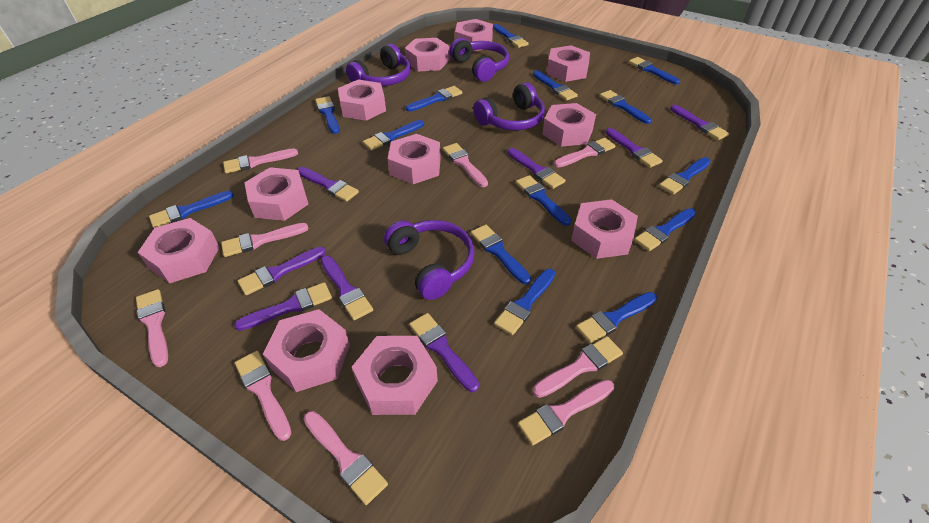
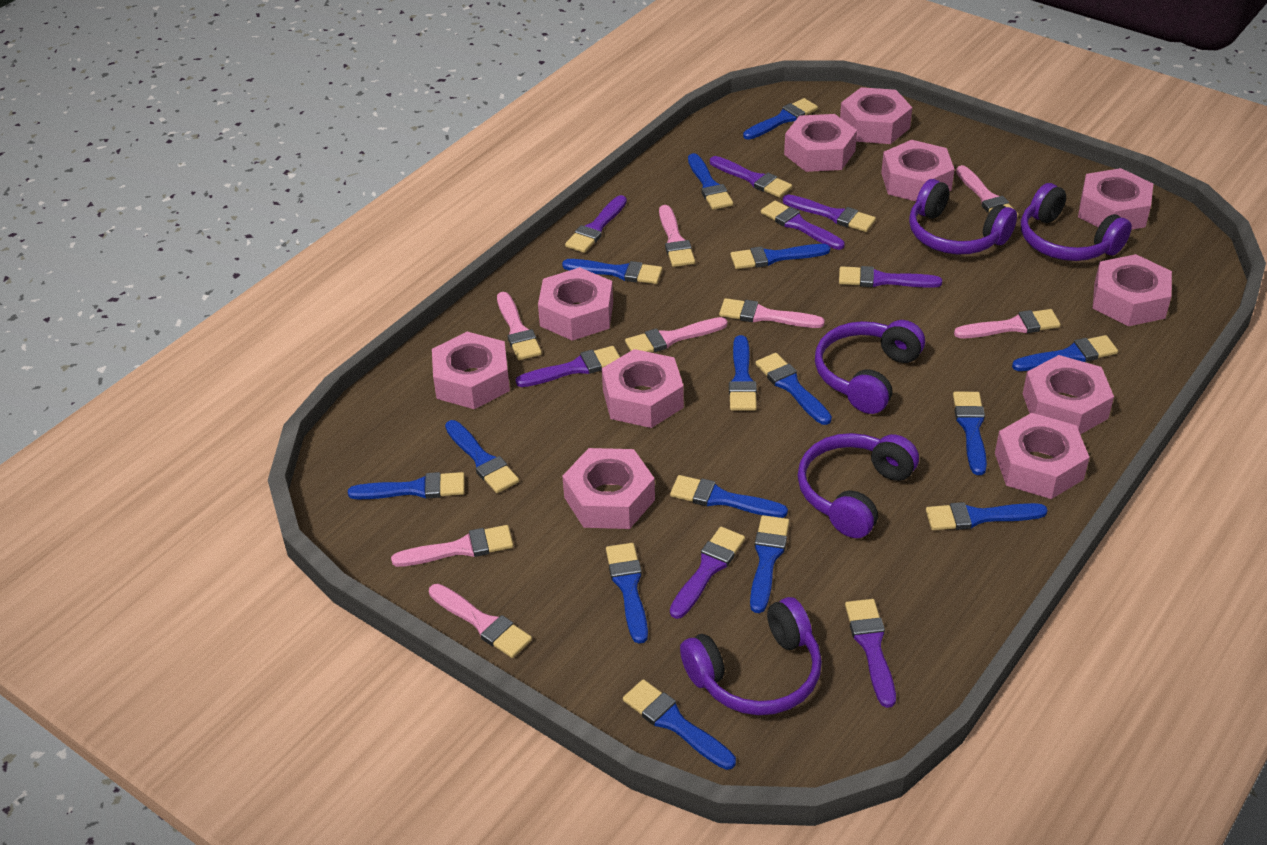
blue brush: 14 -> 15
pink brush: 9 -> 8
purple headphones: 4 -> 5

